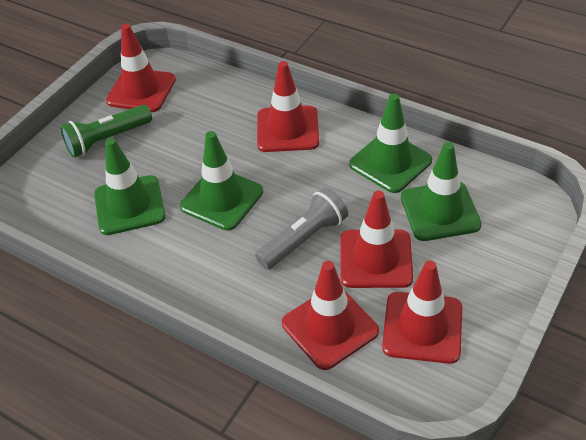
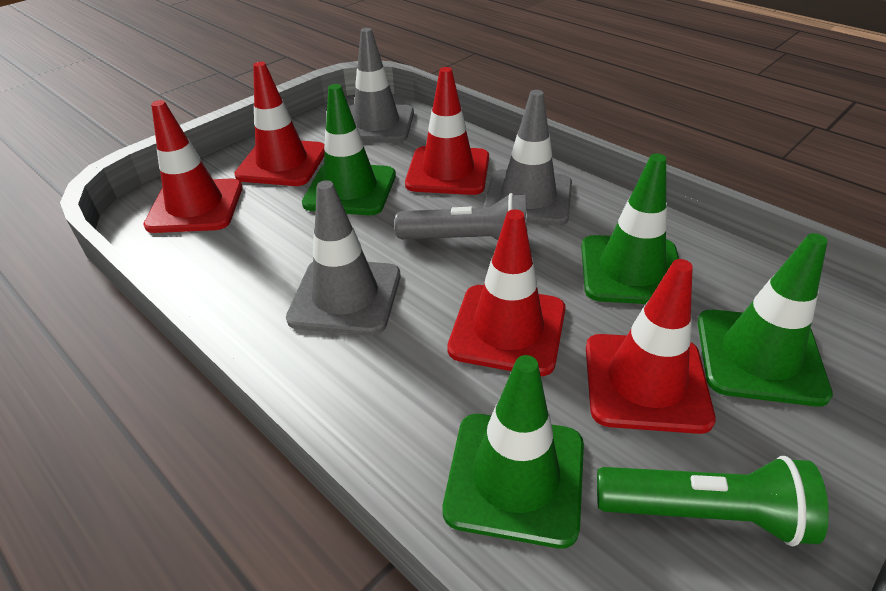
grey traffic cone: 0 -> 3

